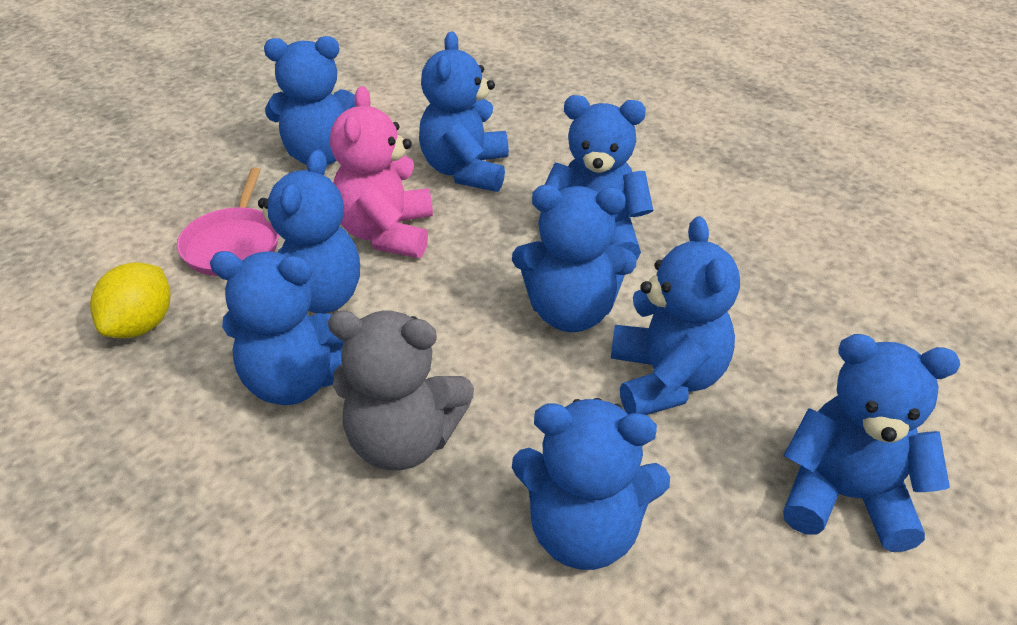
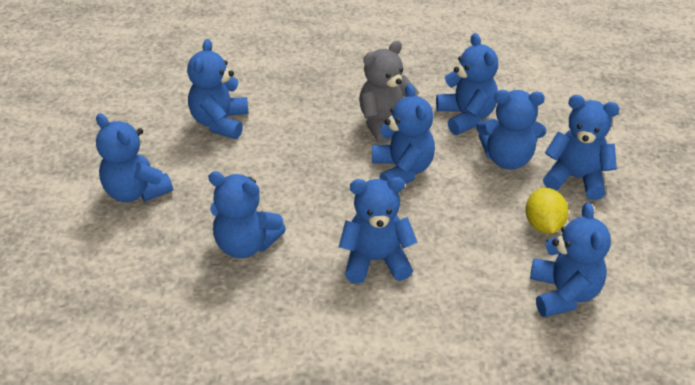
pink pan: 1 -> 0
pink teddy bear: 1 -> 0

